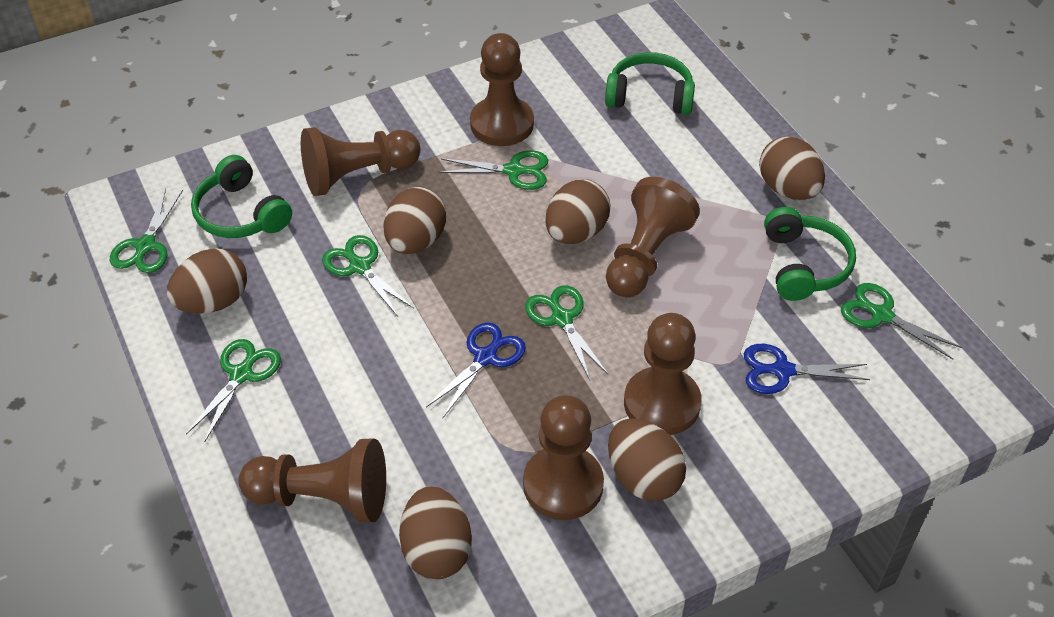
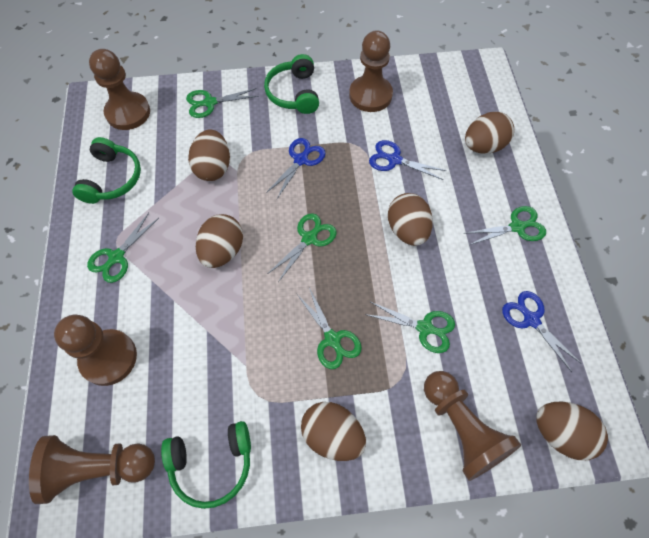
blue scissors: 2 -> 3
brown pawn: 6 -> 5

